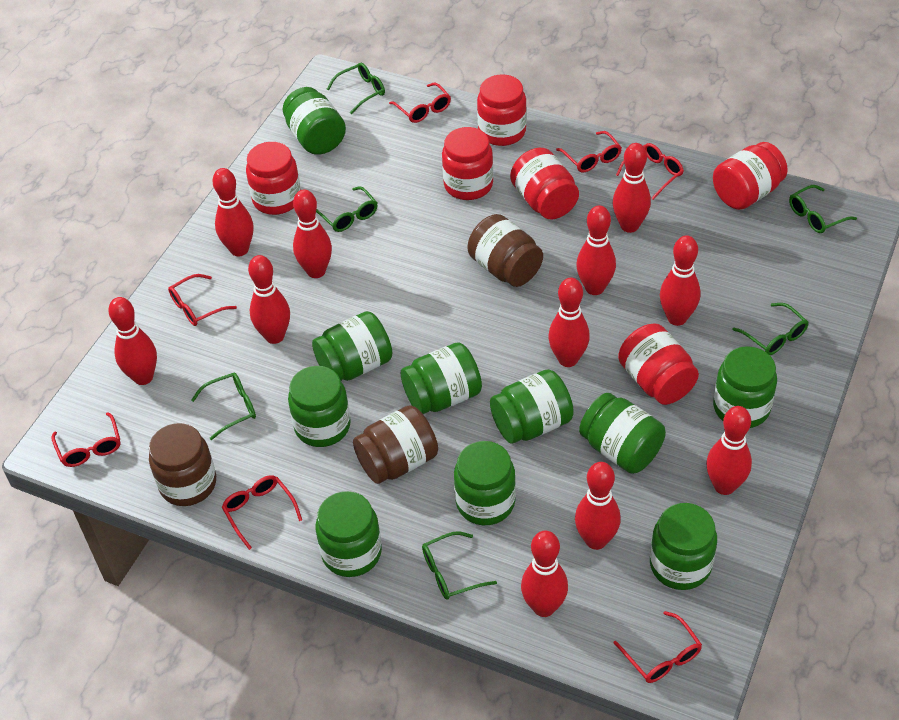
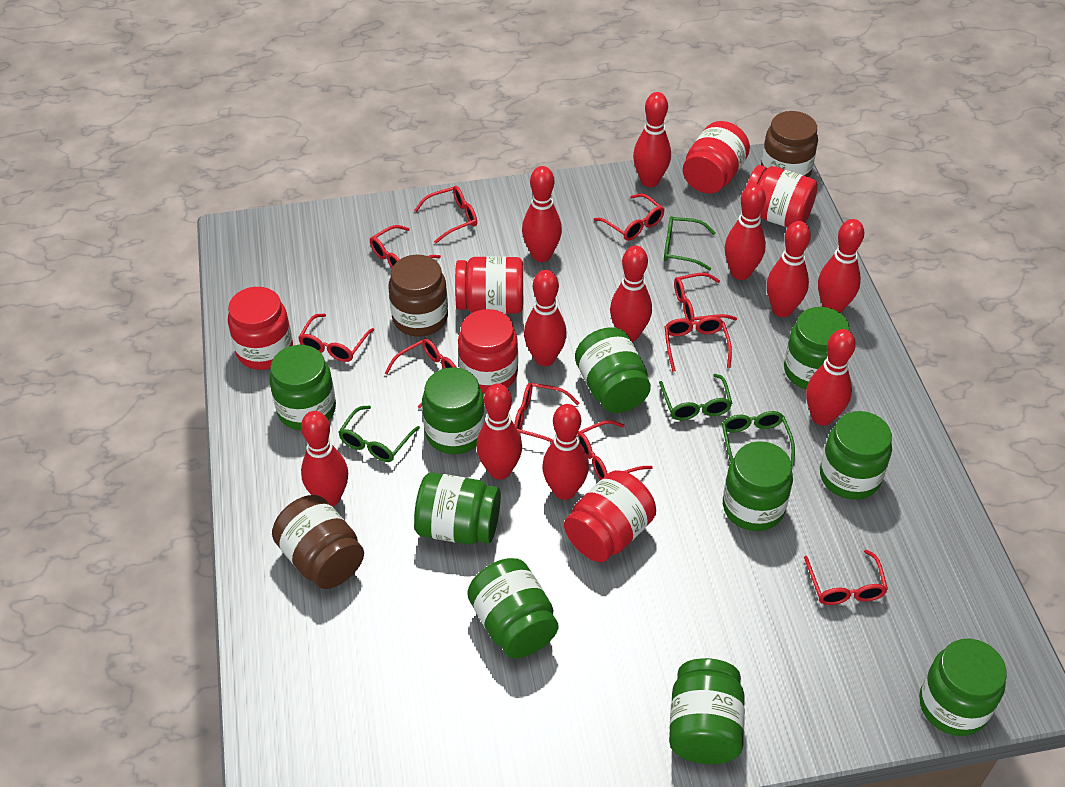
green glasses: 6 -> 4
red glasses: 7 -> 10

